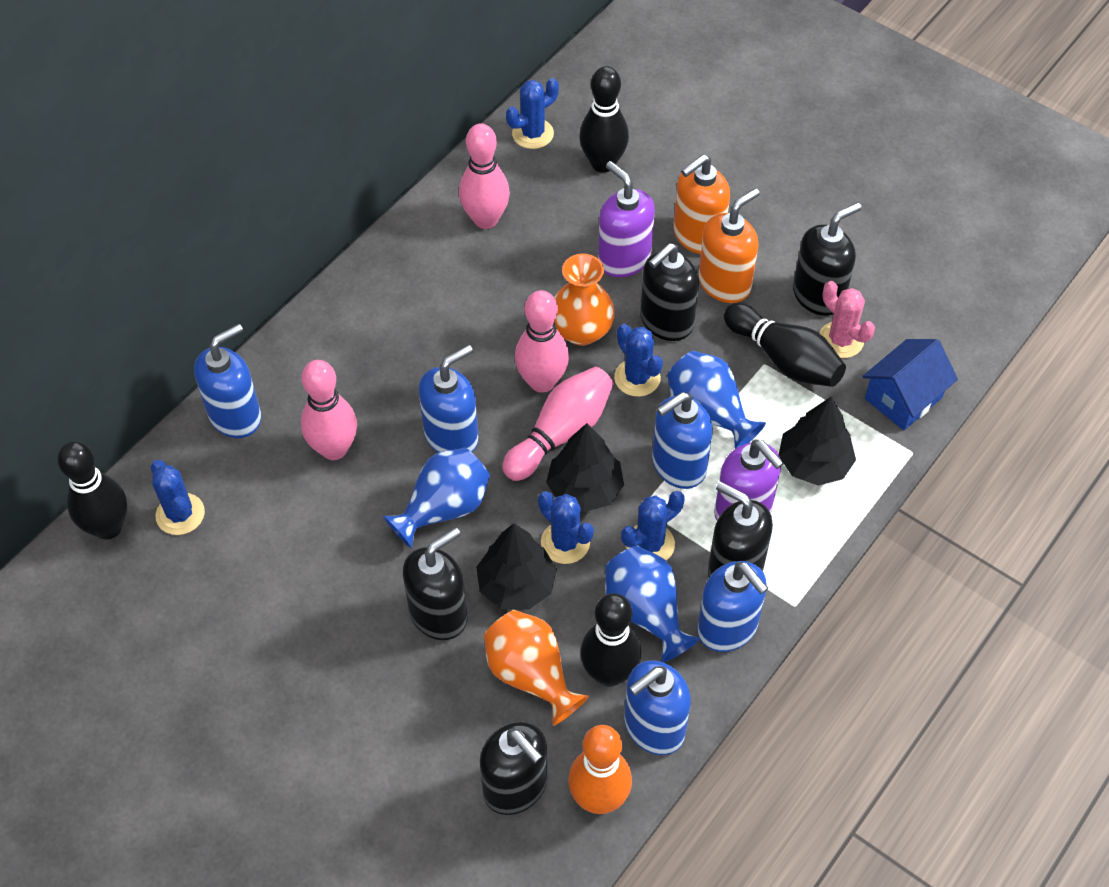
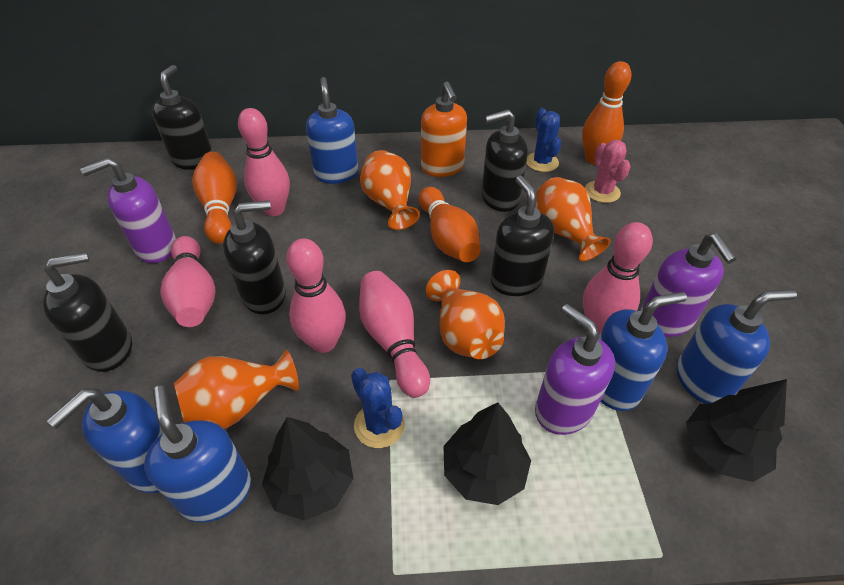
black bowling pin: 4 -> 0
blue cactus: 5 -> 2
blue house: 1 -> 0
blue vase: 3 -> 0
orange bowling pin: 1 -> 3
orange soap dispenser: 2 -> 1
orange vase: 2 -> 4
pink bowling pin: 4 -> 5
purple soap dispenser: 2 -> 3

